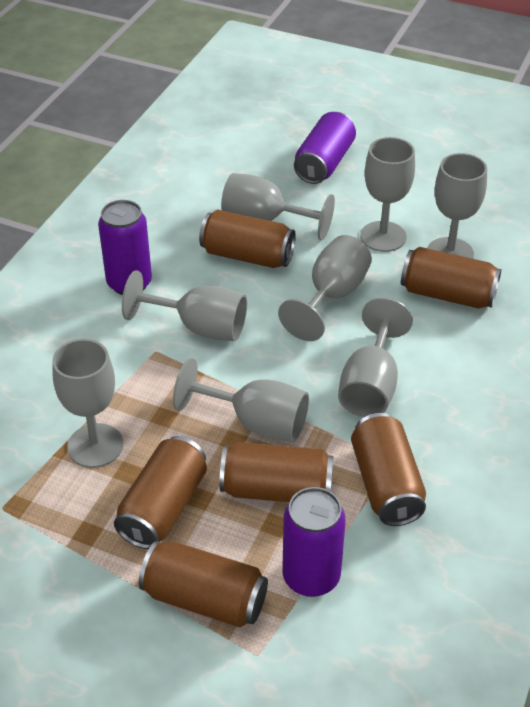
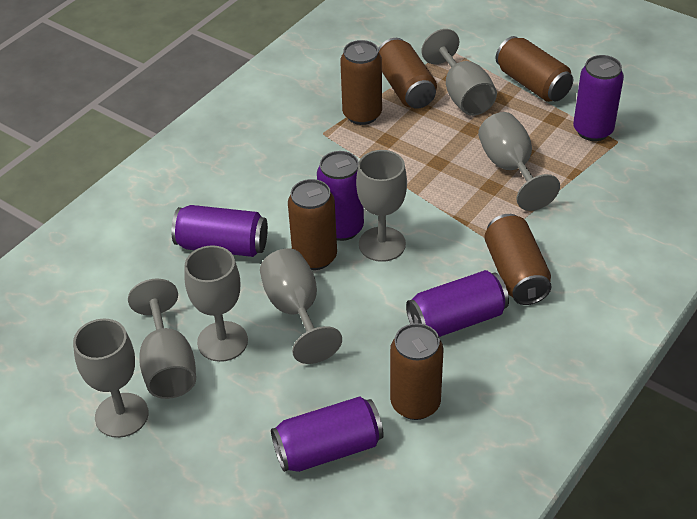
grey goblet: 8 -> 7
purple can: 3 -> 5

